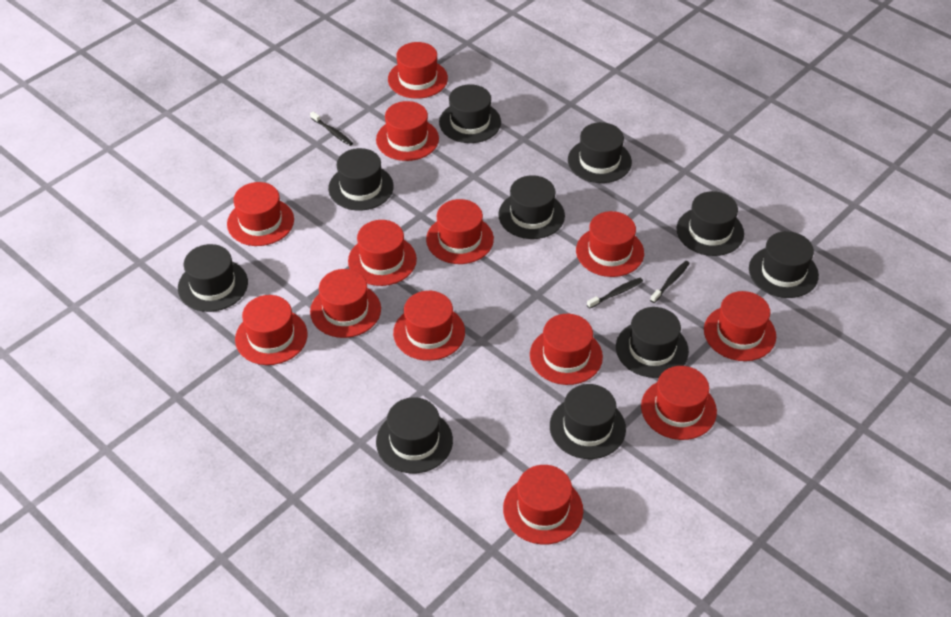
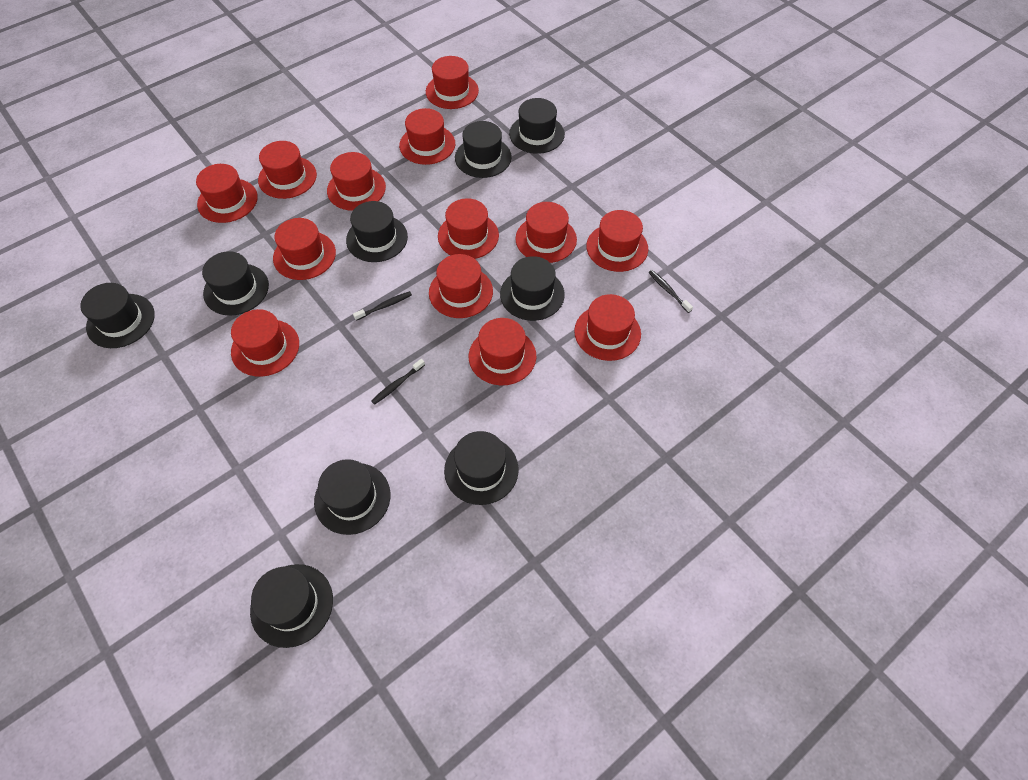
black hat: 10 -> 9

